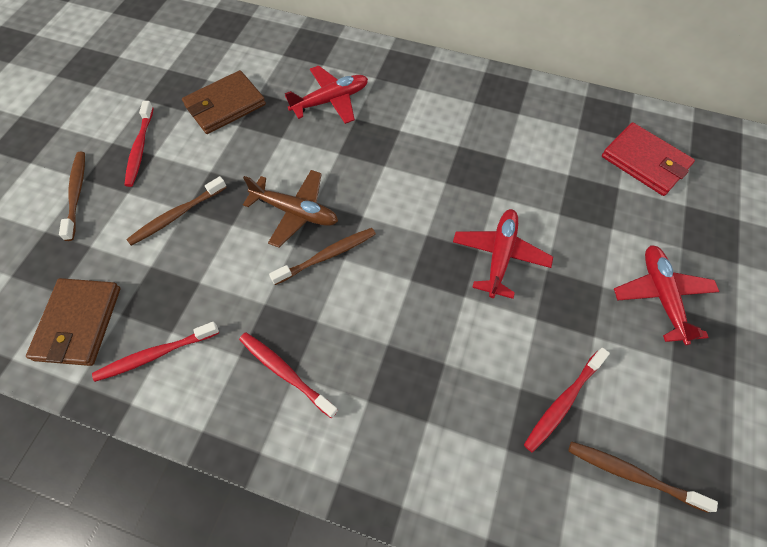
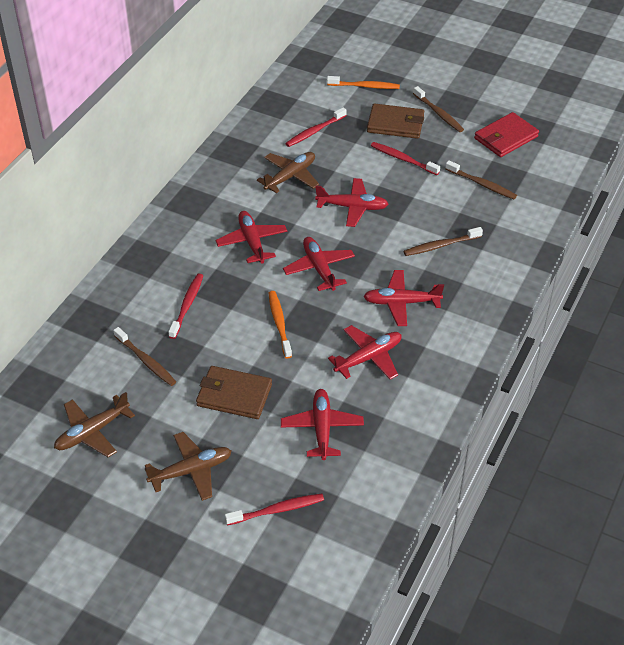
brown plane: 1 -> 3
orange toothbrush: 0 -> 2
red plane: 3 -> 6

